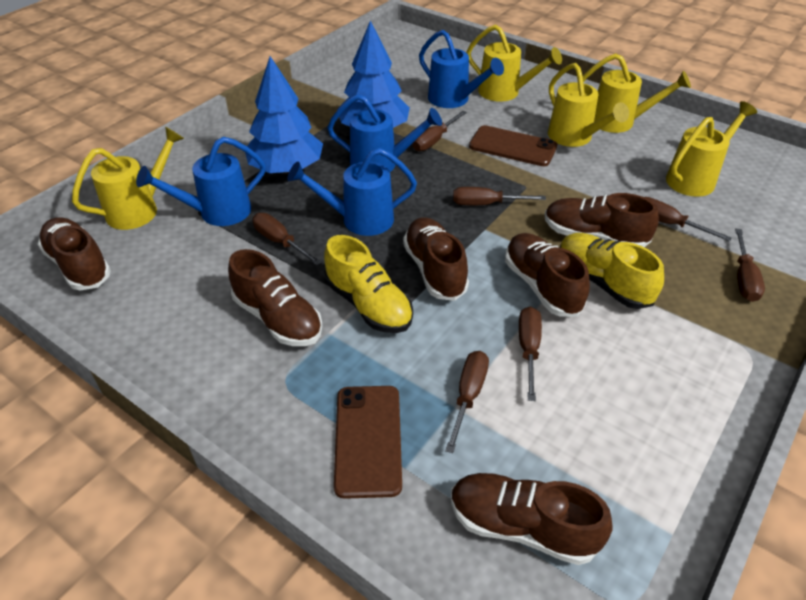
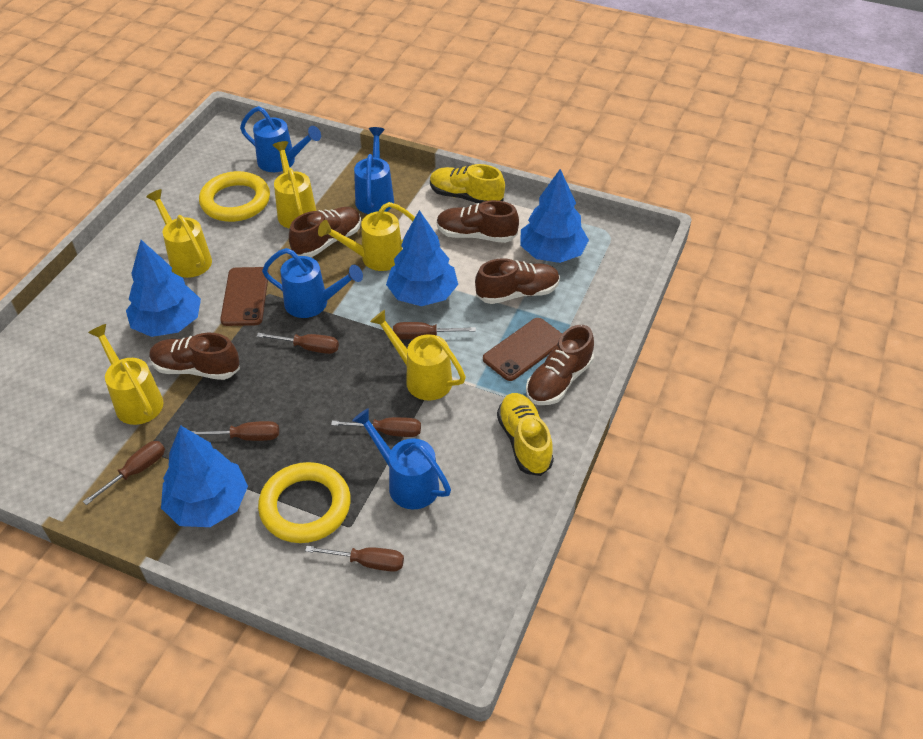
blue tree: 2 -> 4
brown screwdriver: 7 -> 6
brown shoe: 6 -> 5
yellow ring: 0 -> 2

